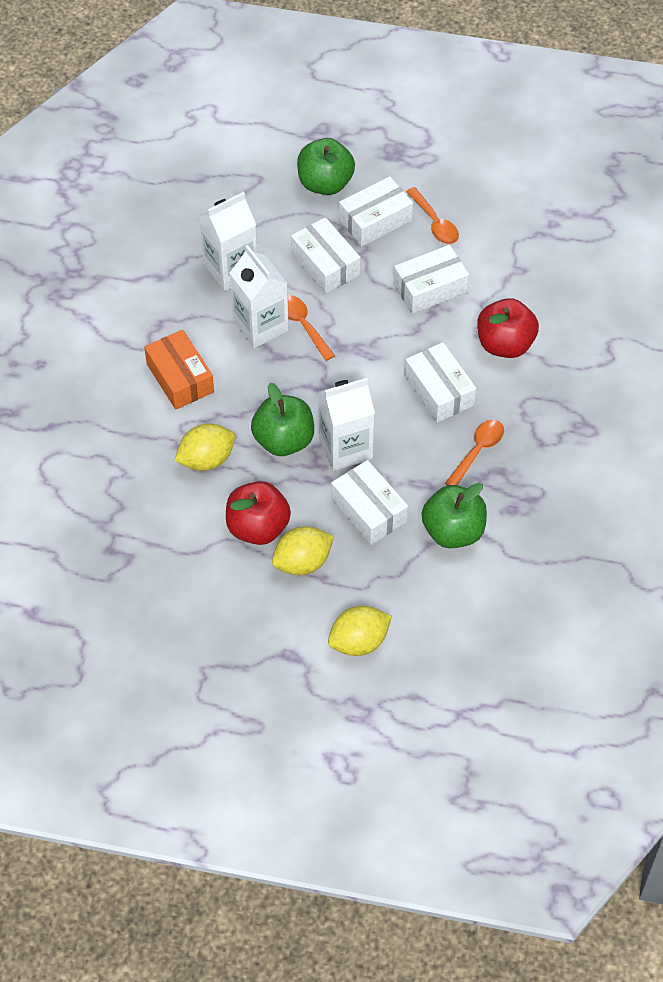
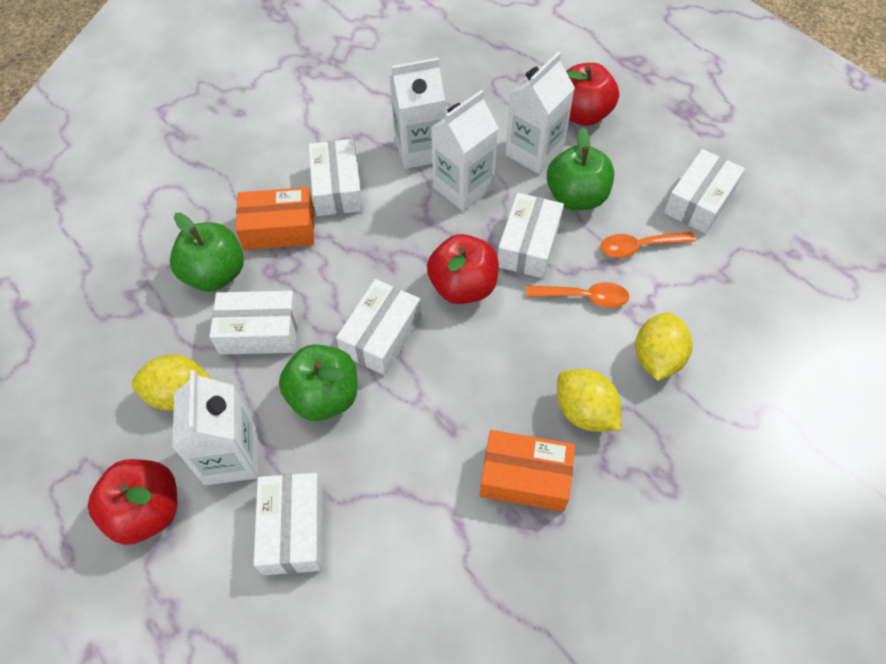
orange box: 1 -> 2
orange spoon: 3 -> 2
red apple: 2 -> 3
white box: 5 -> 6
white carton: 3 -> 4

